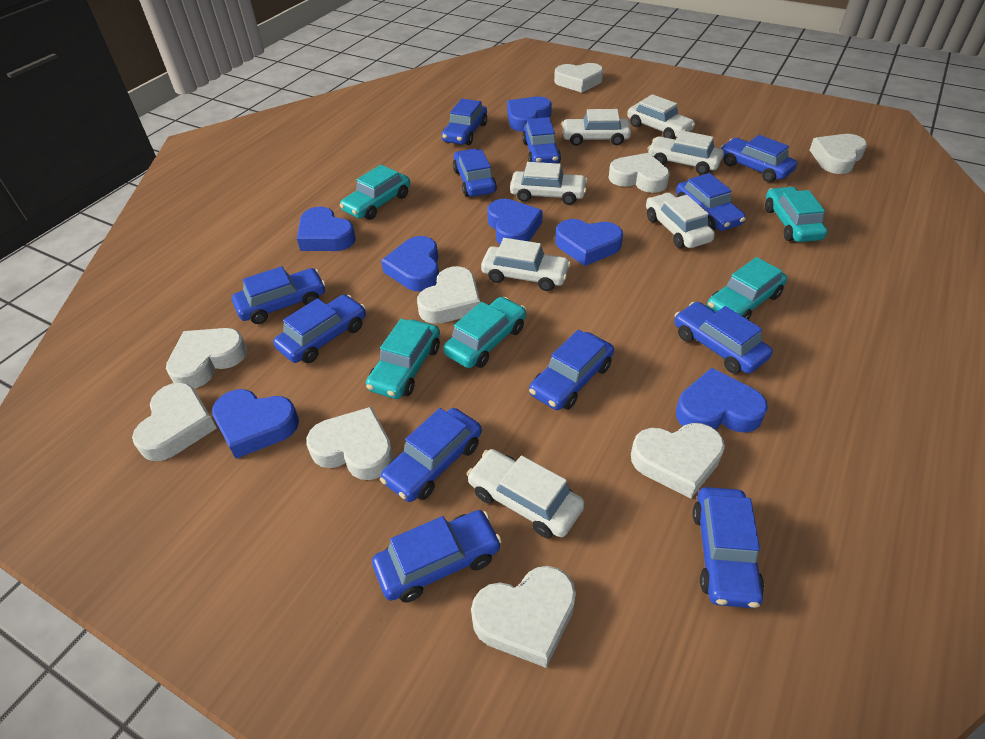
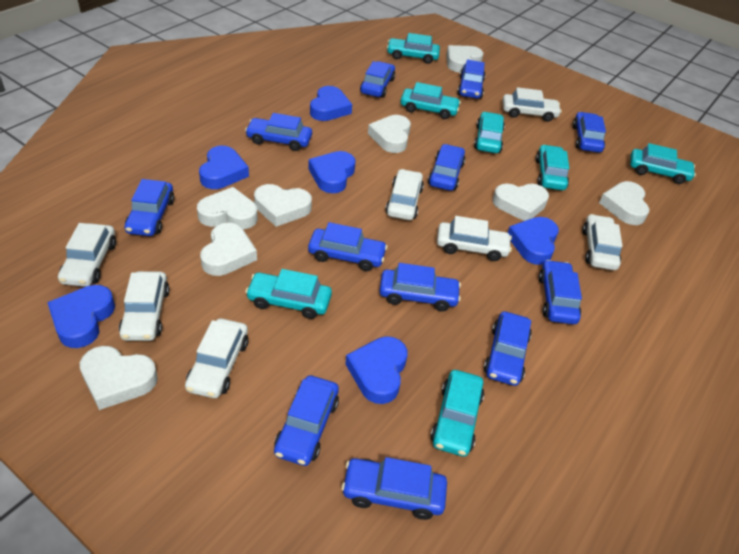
blue heart: 7 -> 6
turquoise car: 5 -> 7
white heart: 9 -> 8

